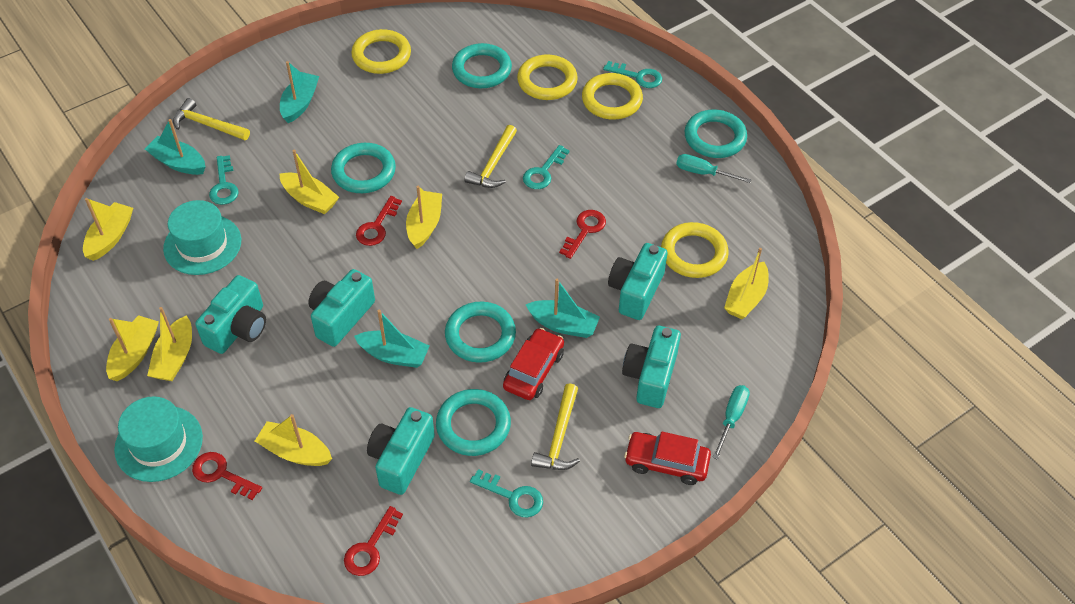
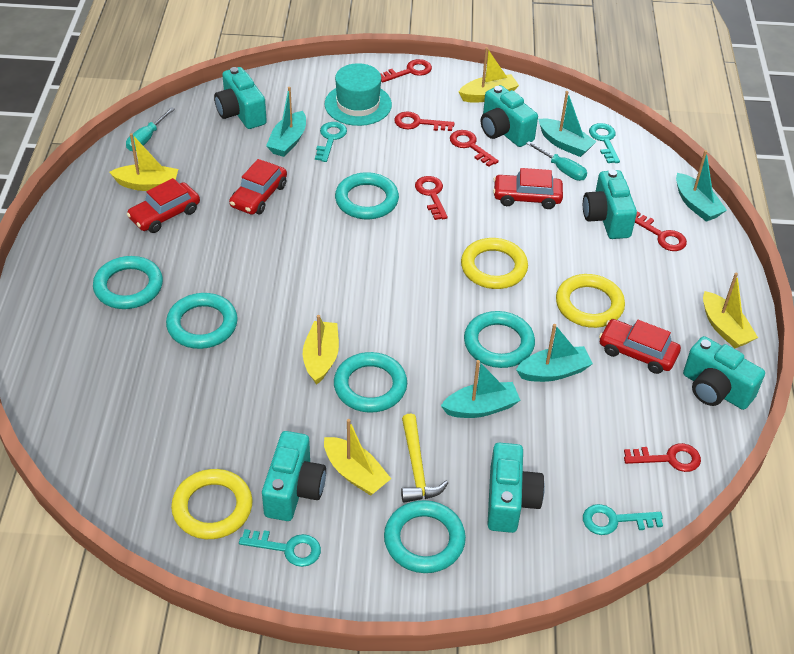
red car: 2 -> 4
red key: 4 -> 6
turquoise boat: 4 -> 5
turquoise camera: 5 -> 6
turquoise hat: 2 -> 1
turquoise ring: 5 -> 6
yellow boat: 7 -> 5
yellow hammer: 3 -> 1
yellow ring: 4 -> 3

